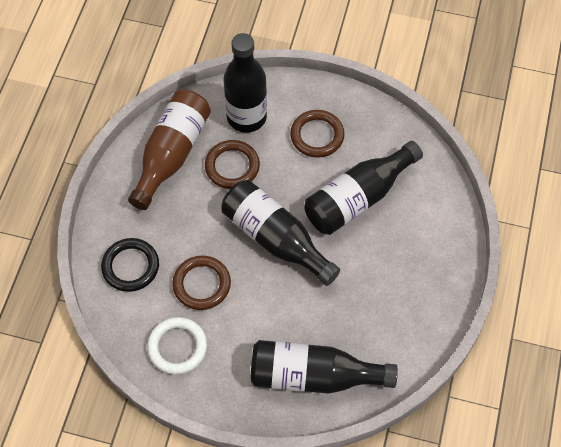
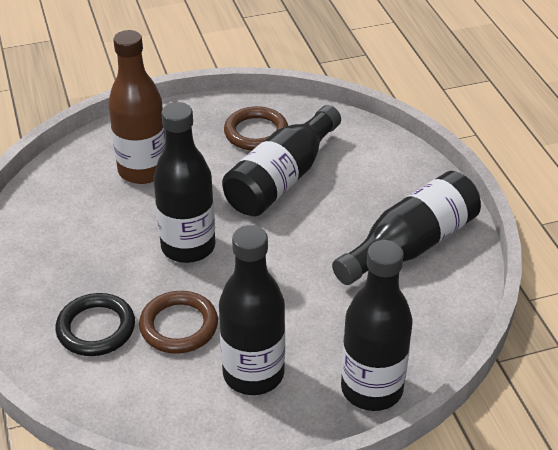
black bottle: 4 -> 5
brown ring: 3 -> 2
white ring: 1 -> 0

